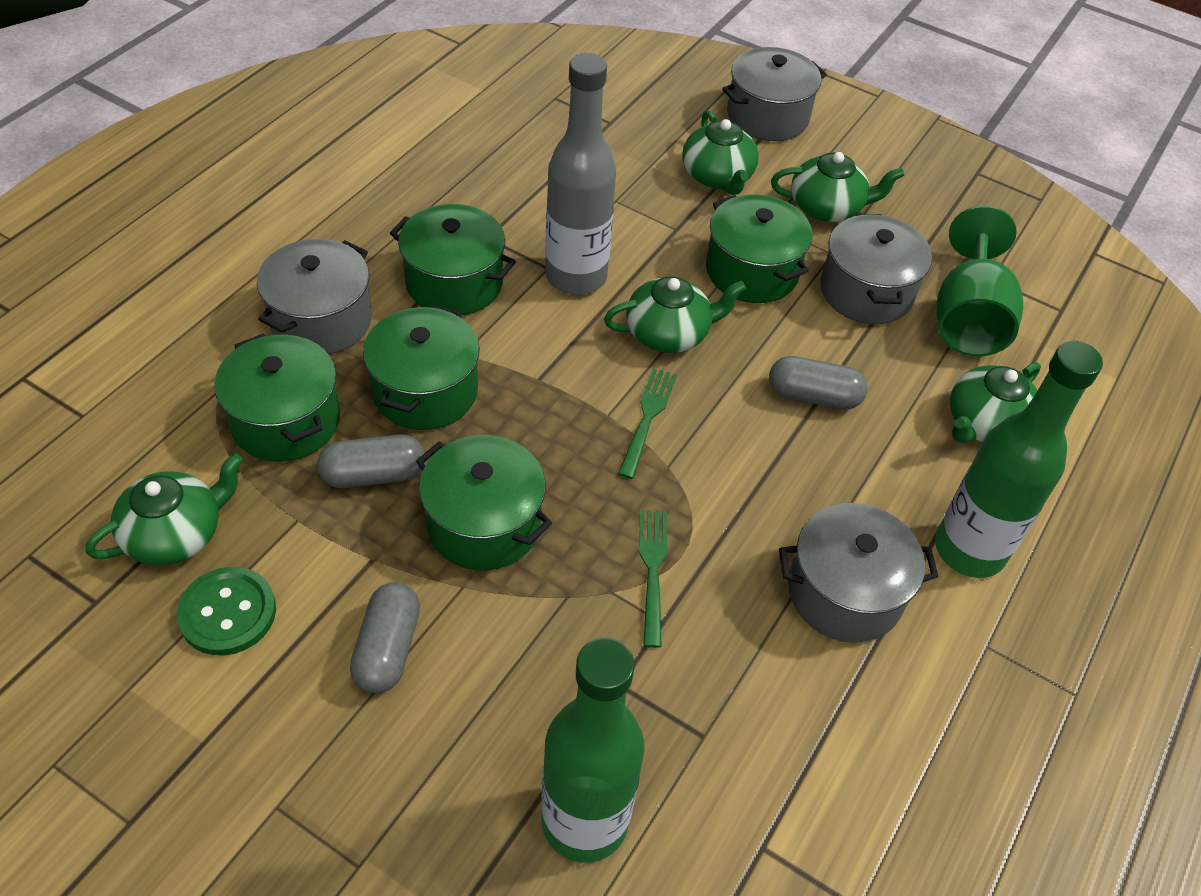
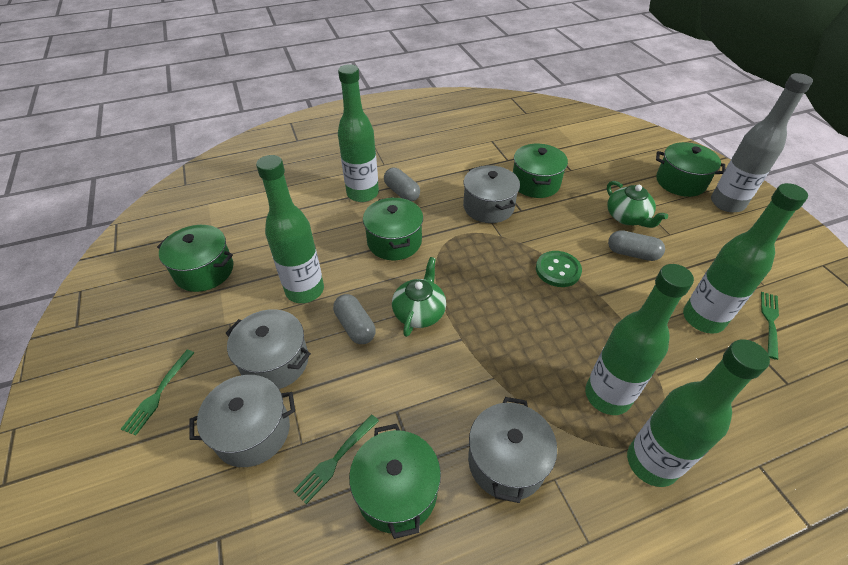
green bottle: 2 -> 5
green fork: 2 -> 3
green goblet: 1 -> 0
green teapot: 5 -> 2

